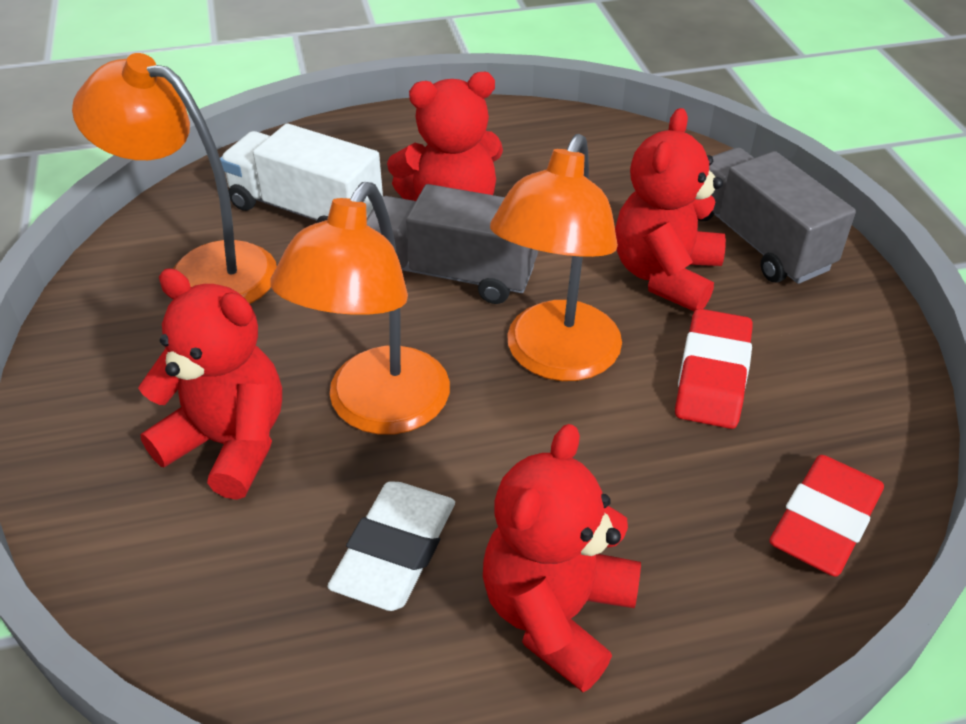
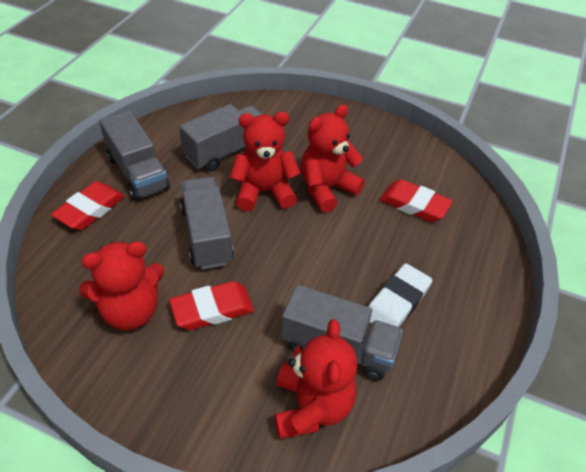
grey truck: 2 -> 4
orange lamp: 3 -> 0
red eraser: 2 -> 3
white truck: 1 -> 0

